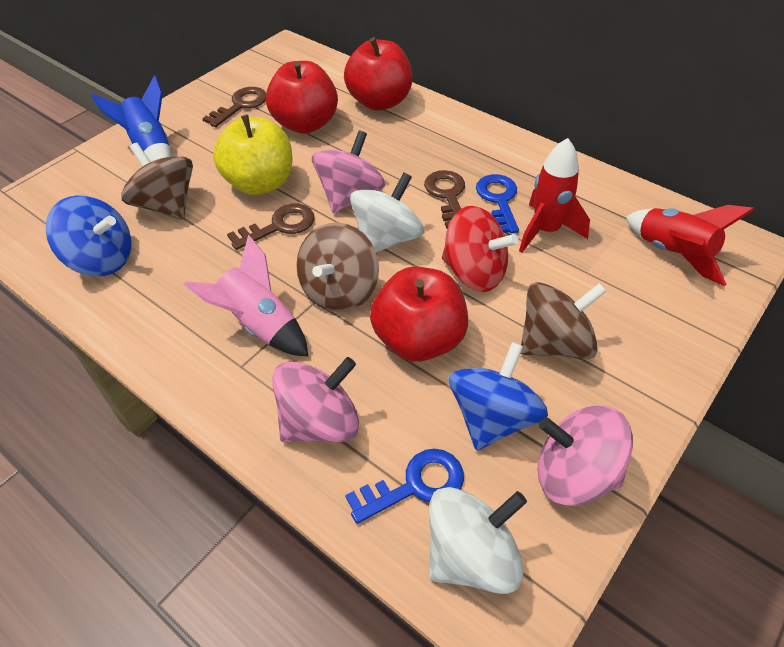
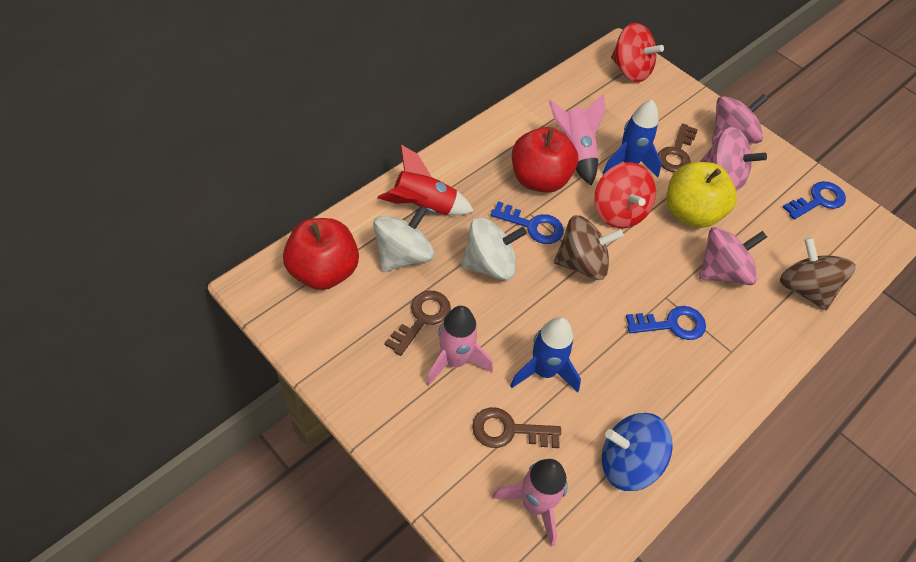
blue key: 2 -> 3
blue rocket: 1 -> 2
blue spinning top: 2 -> 1
brown spinning top: 3 -> 2
pink rocket: 1 -> 3
red apple: 3 -> 2
red rocket: 2 -> 1
red spinning top: 1 -> 2

